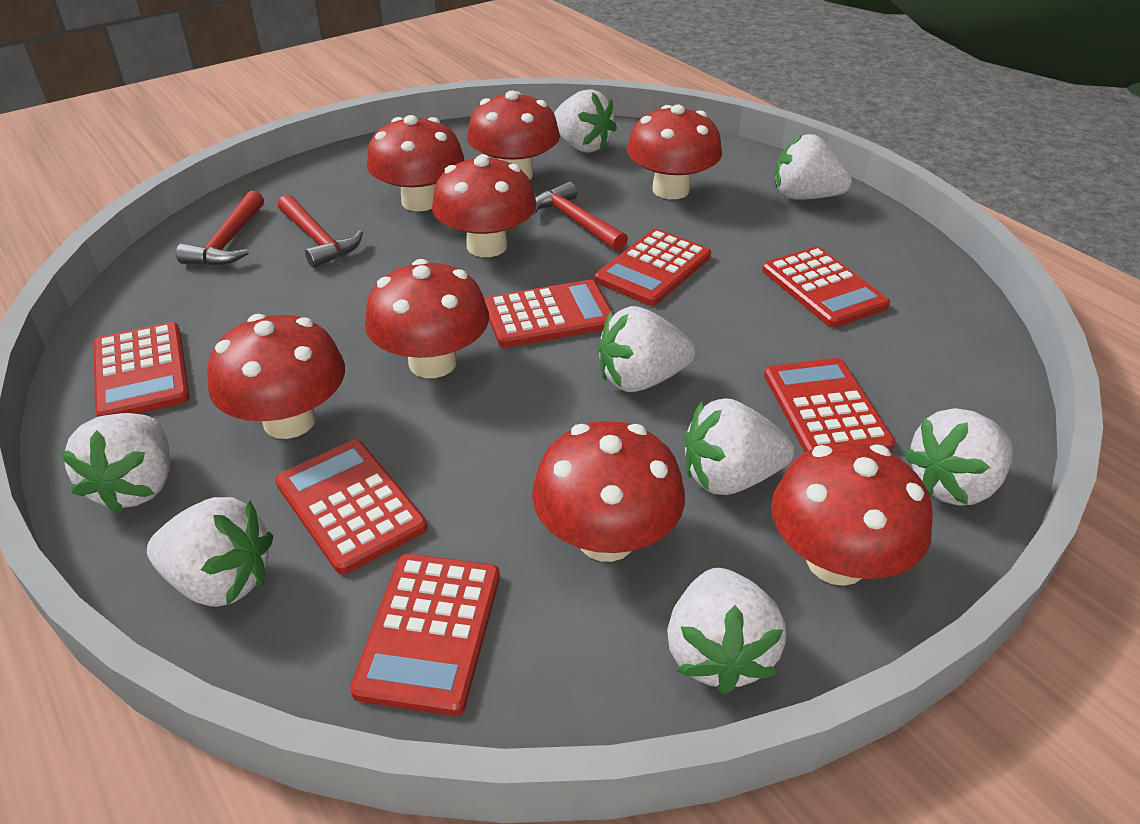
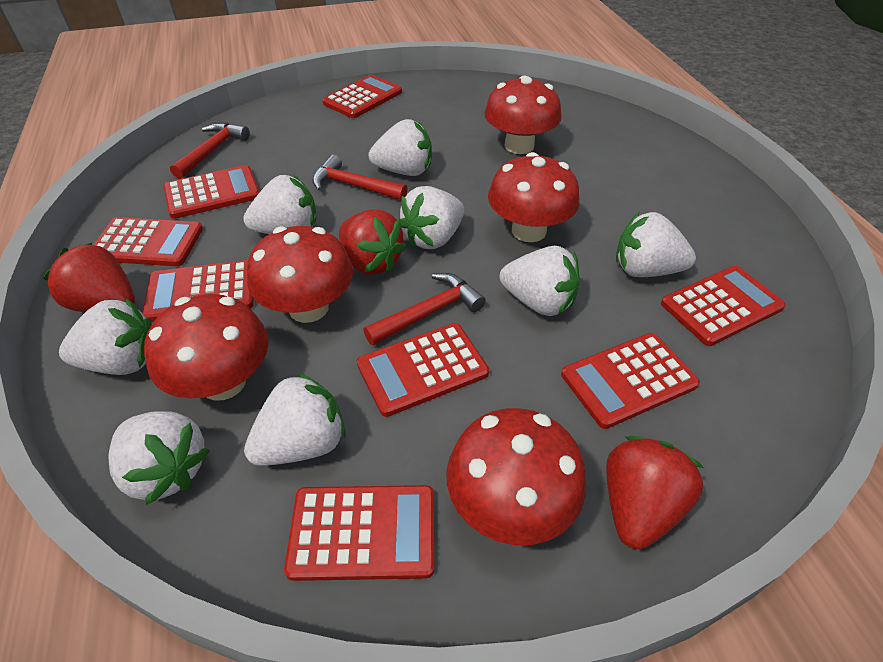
red calculator: 7 -> 8
red mushroom: 8 -> 5
red strawberry: 0 -> 3

